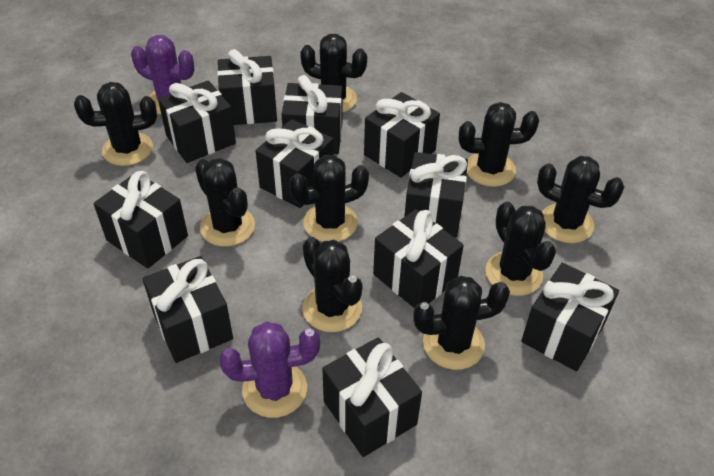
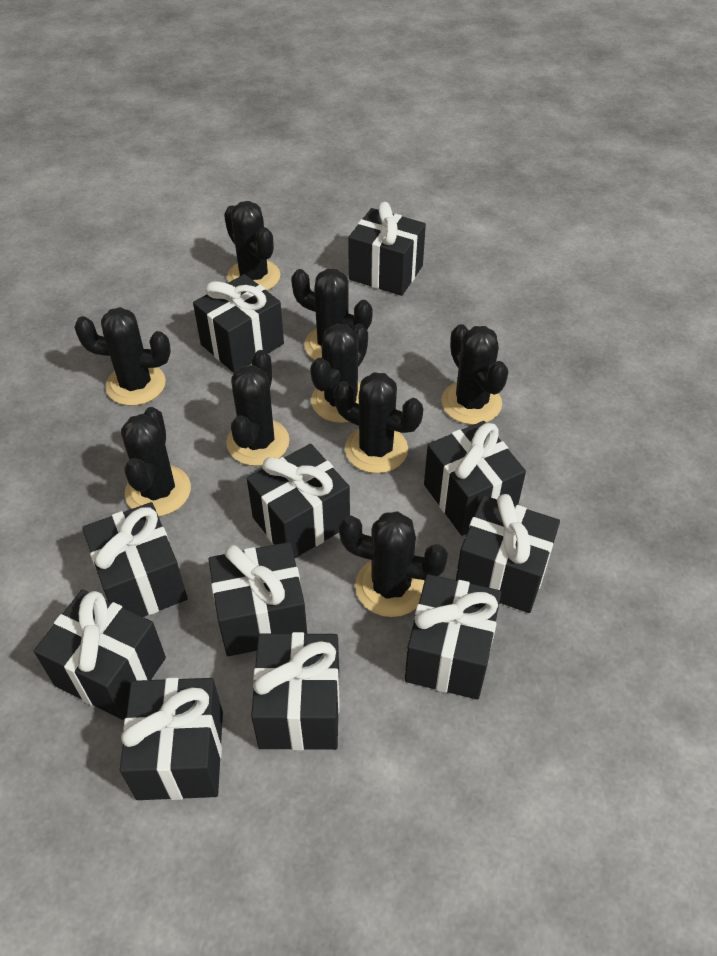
purple cactus: 2 -> 0

